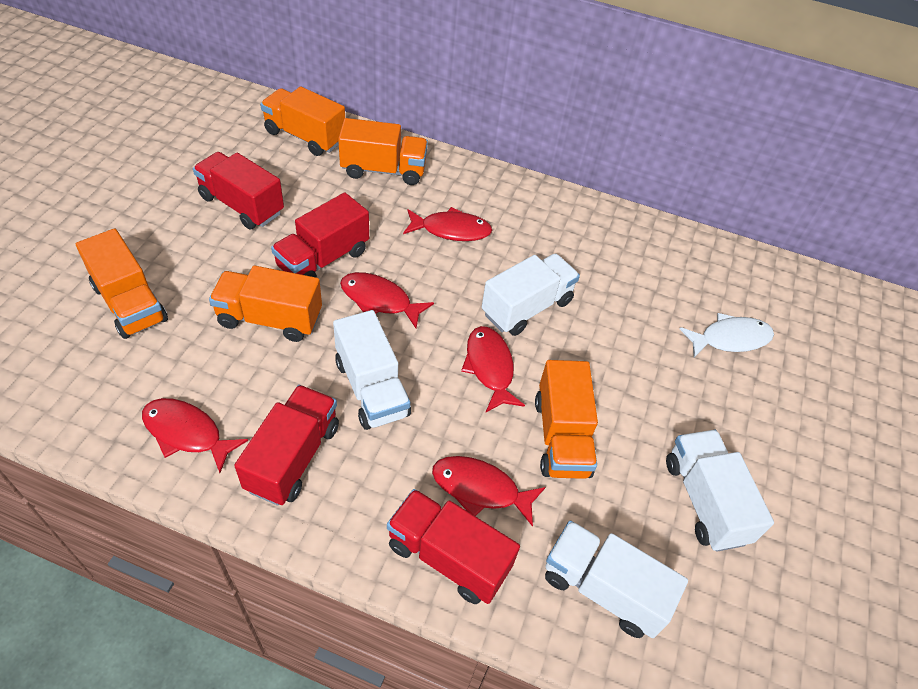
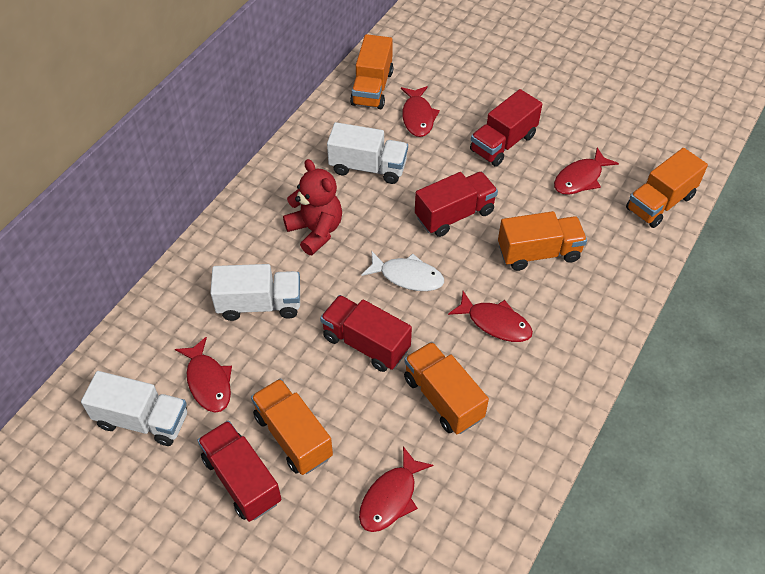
red teddy bear: 0 -> 1
white truck: 4 -> 3

